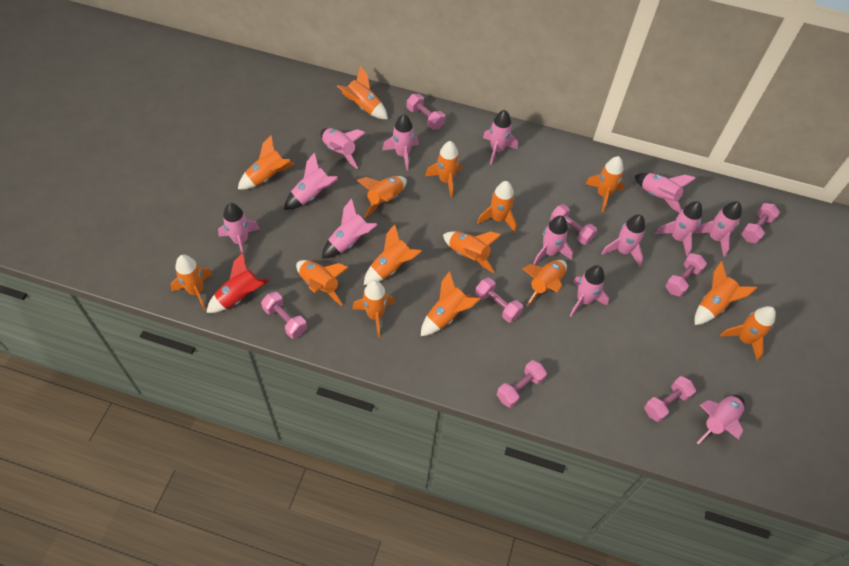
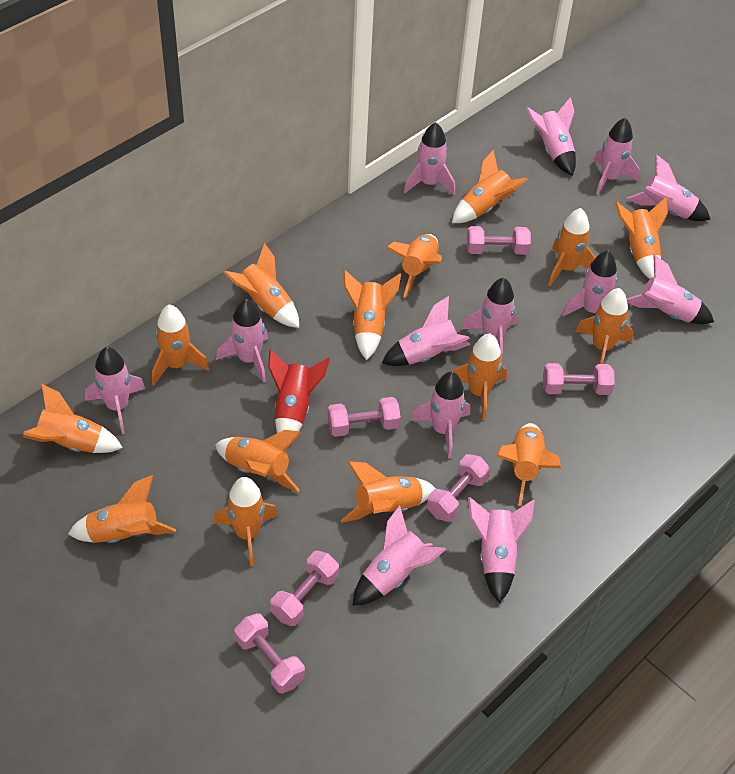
pink dumbbell: 8 -> 6

